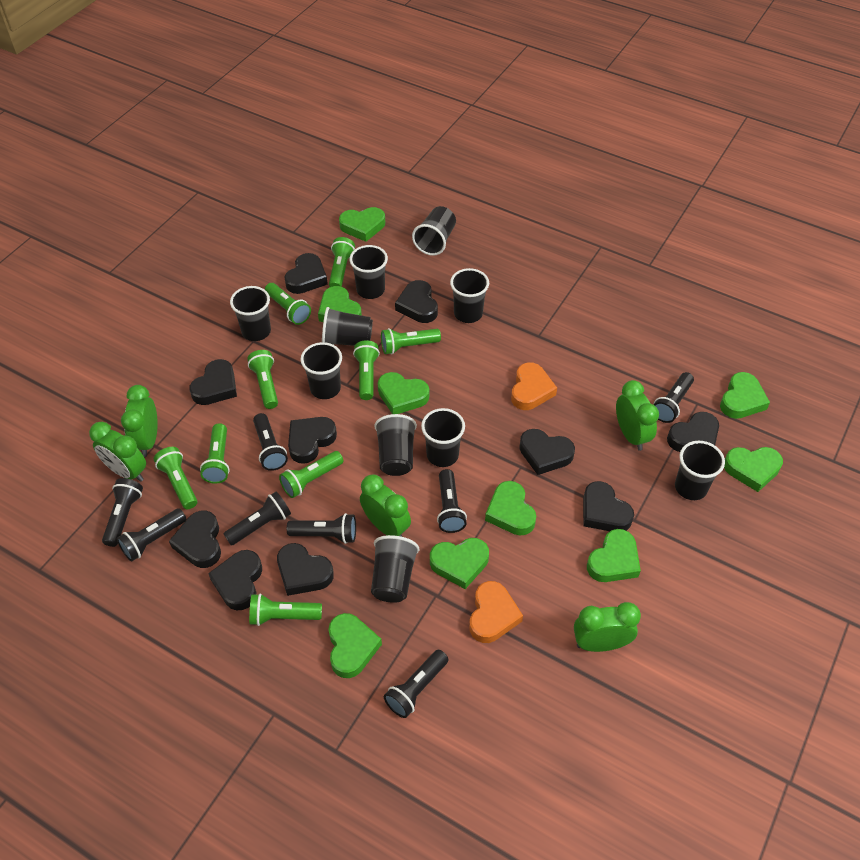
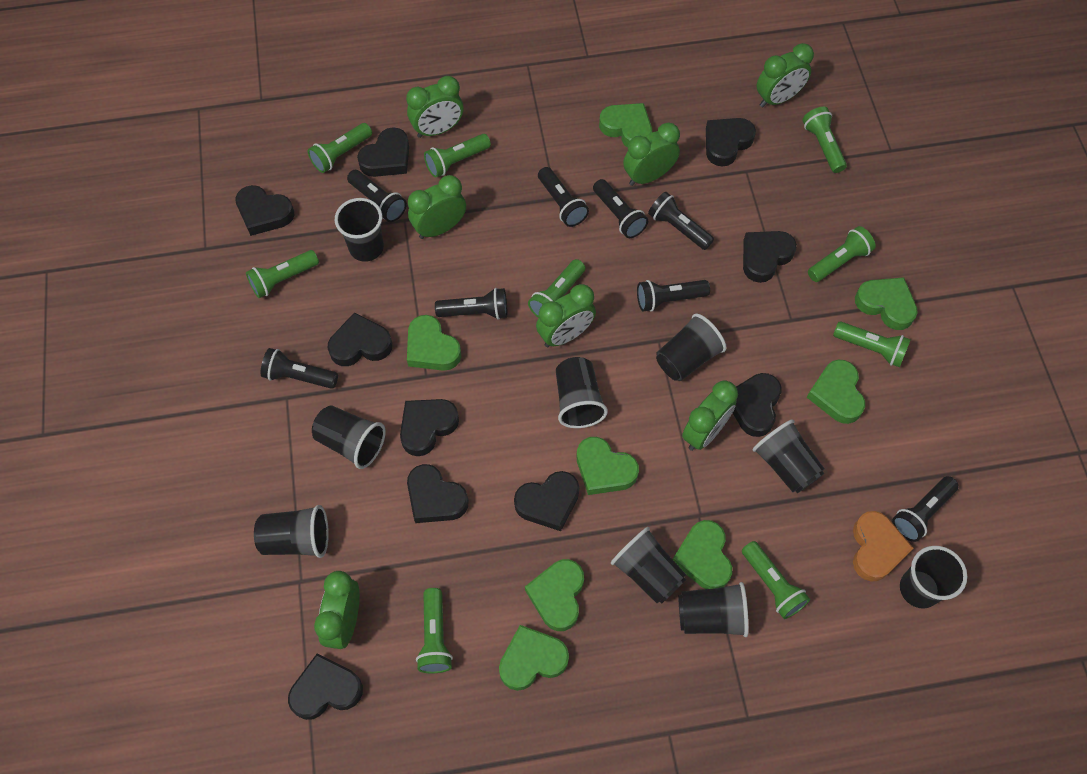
black cup: 10 -> 9
green clock: 5 -> 7
green heart: 9 -> 8
orange heart: 2 -> 1

